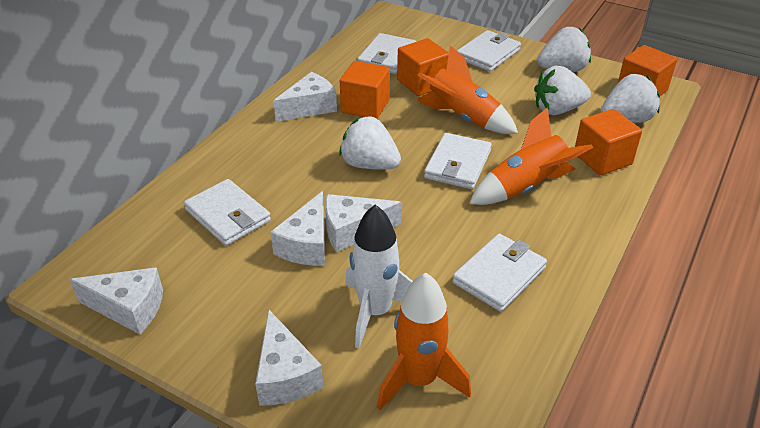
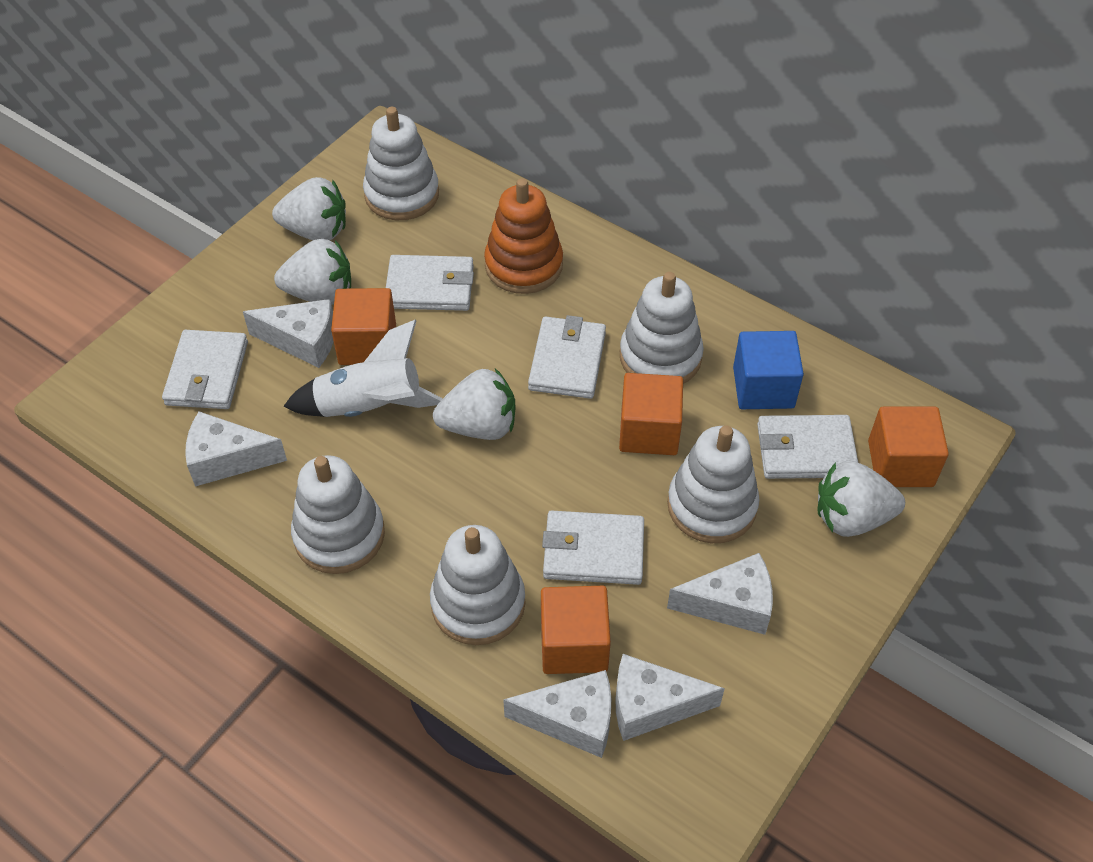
blue cube: 0 -> 1
orange rocket: 3 -> 0
orange stacking toy: 0 -> 1
white stacking toy: 0 -> 5

